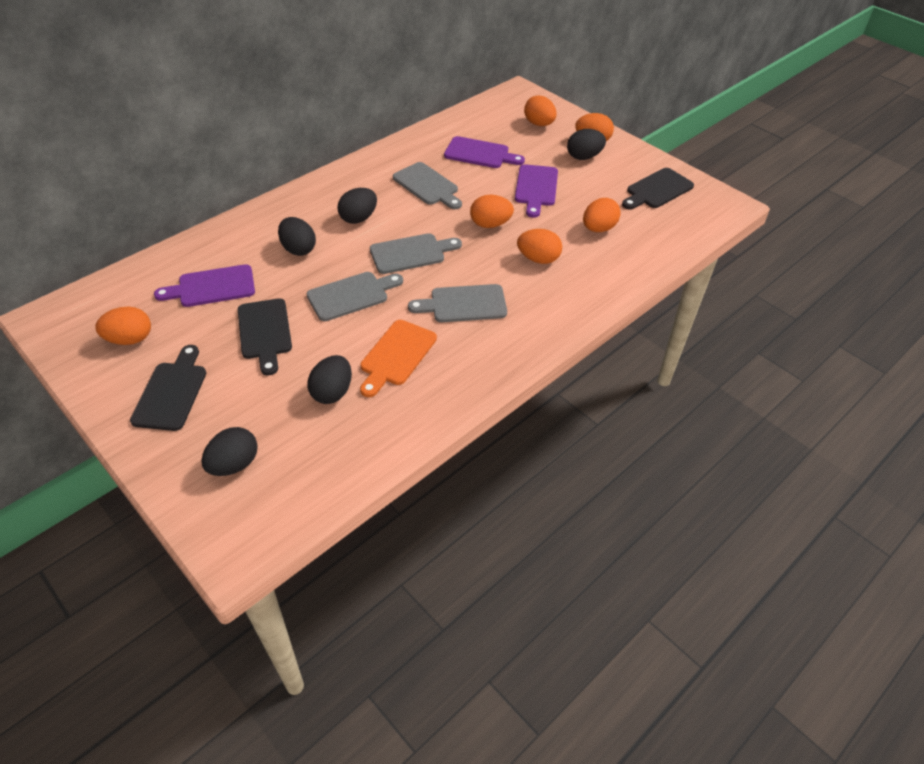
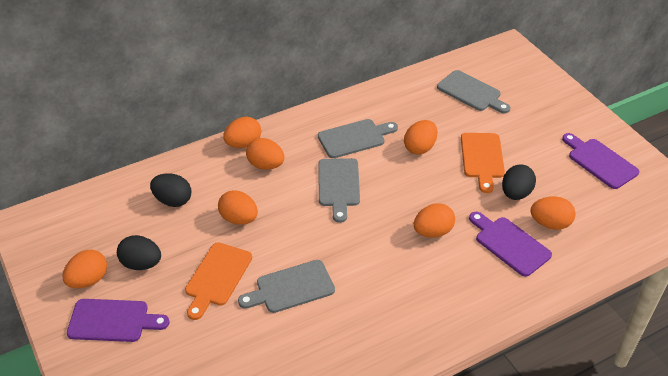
black cutting board: 3 -> 0
black egg: 5 -> 3
orange cutting board: 1 -> 2
orange egg: 6 -> 7

